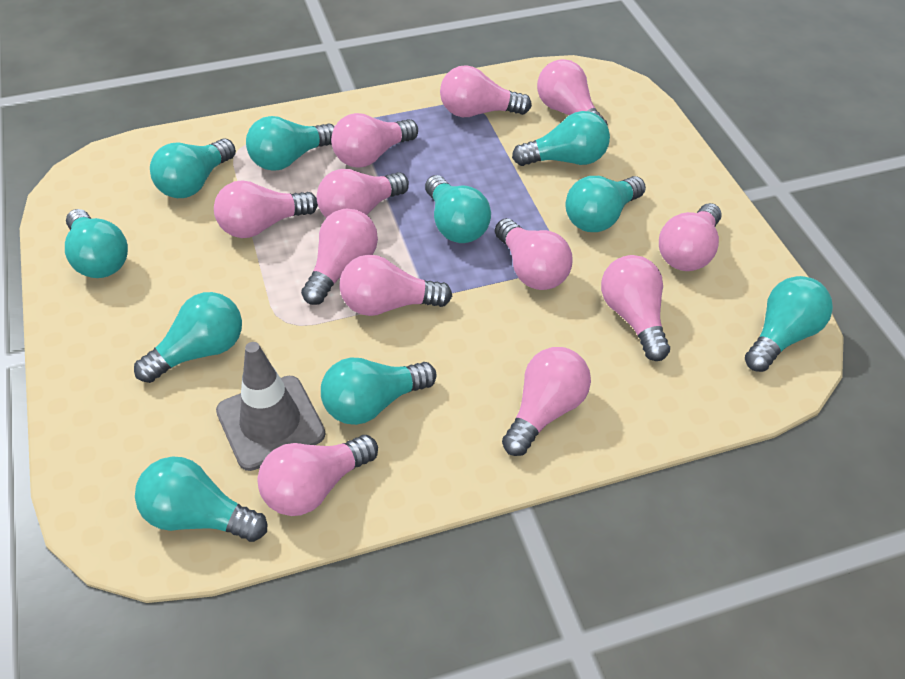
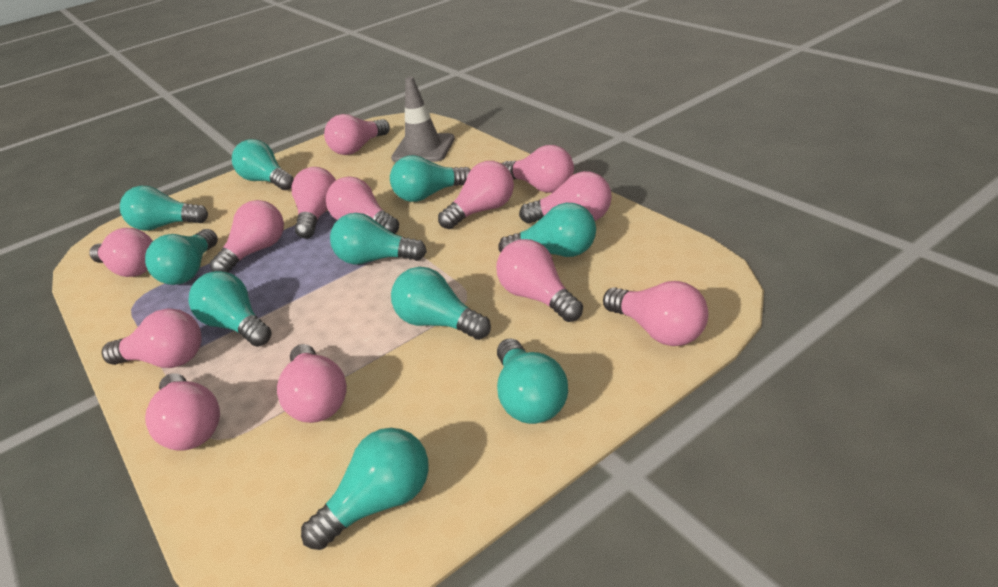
pink light bulb: 12 -> 13

